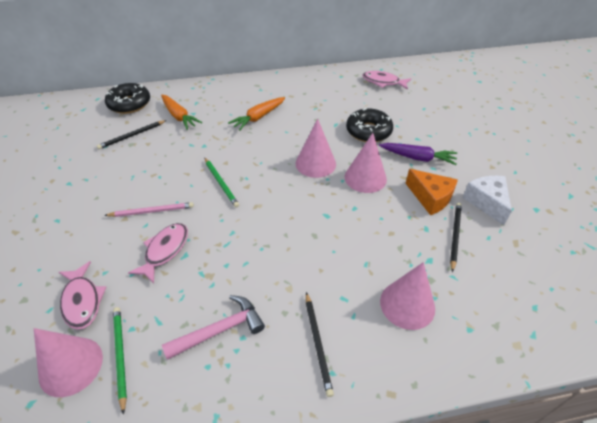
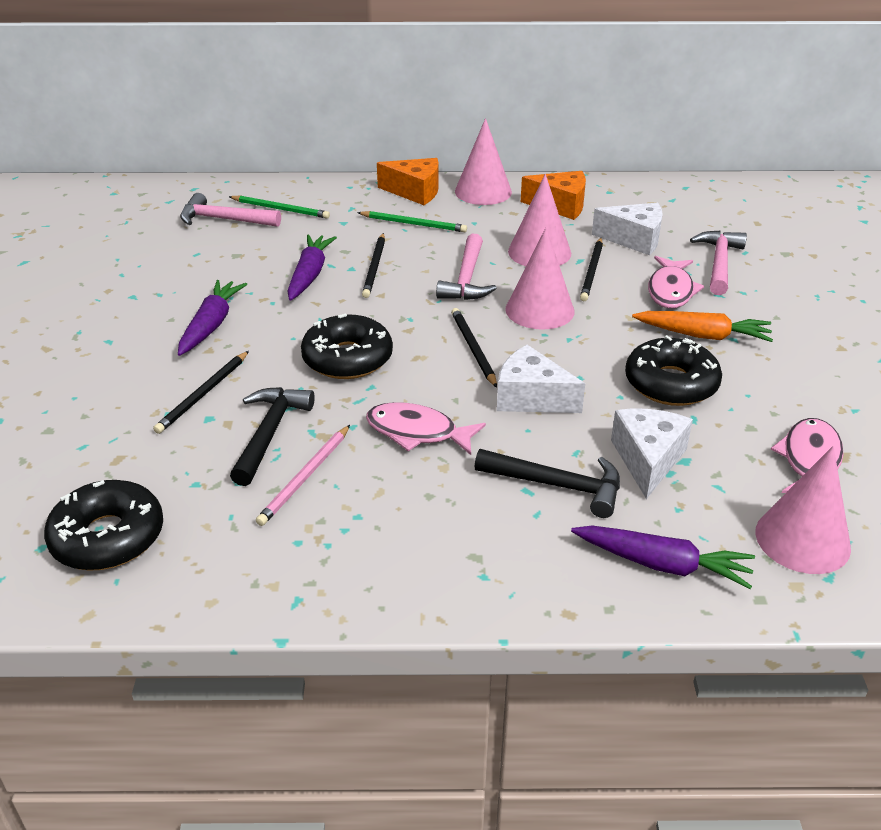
black donut: 2 -> 3
black hammer: 0 -> 2
black pencil: 3 -> 4
orange carrot: 2 -> 1
orange cheese: 1 -> 2
pink hammer: 1 -> 3
purple carrot: 1 -> 3
white cheese: 1 -> 3

